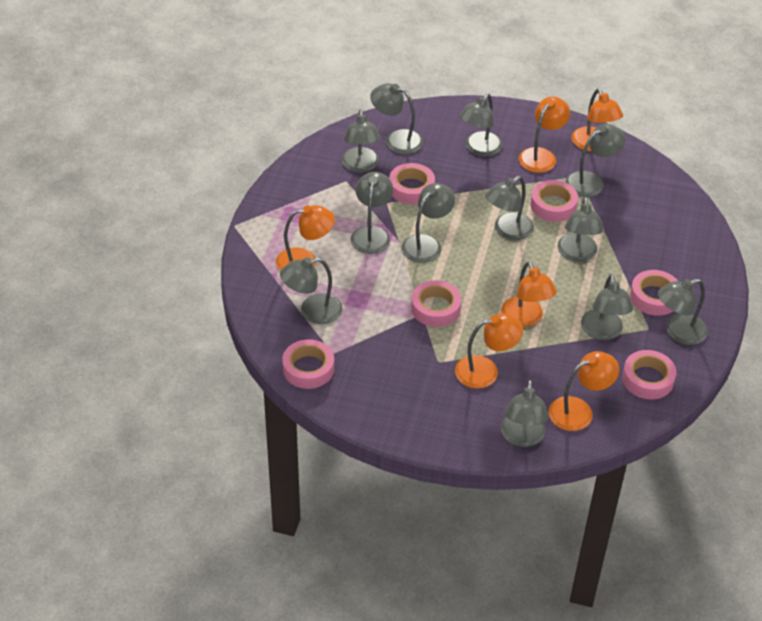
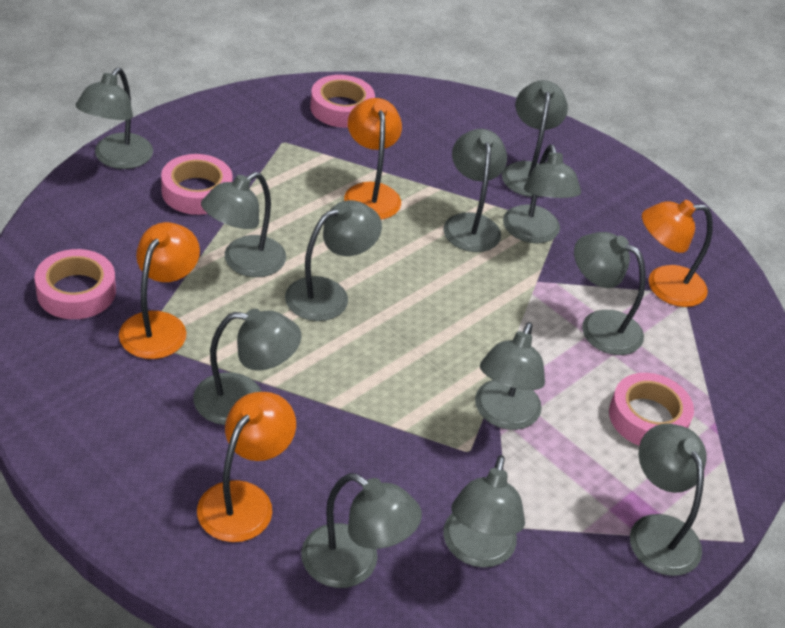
orange lamp: 6 -> 4
pink tape: 6 -> 4

